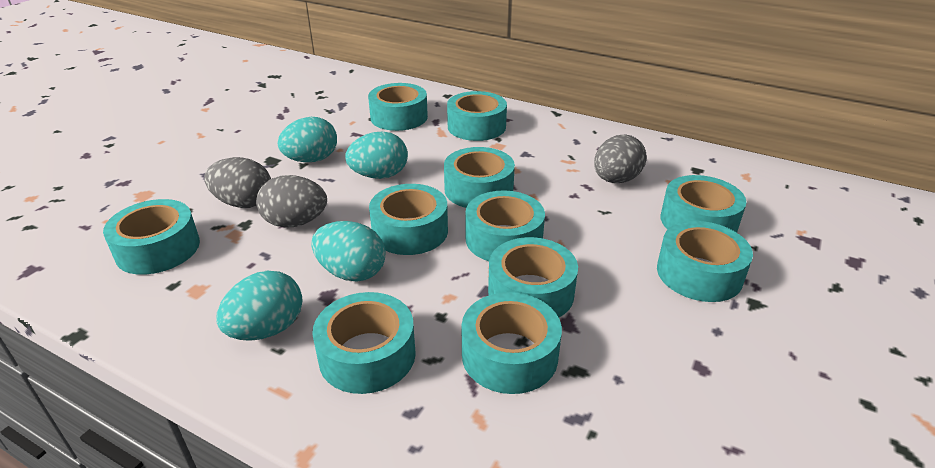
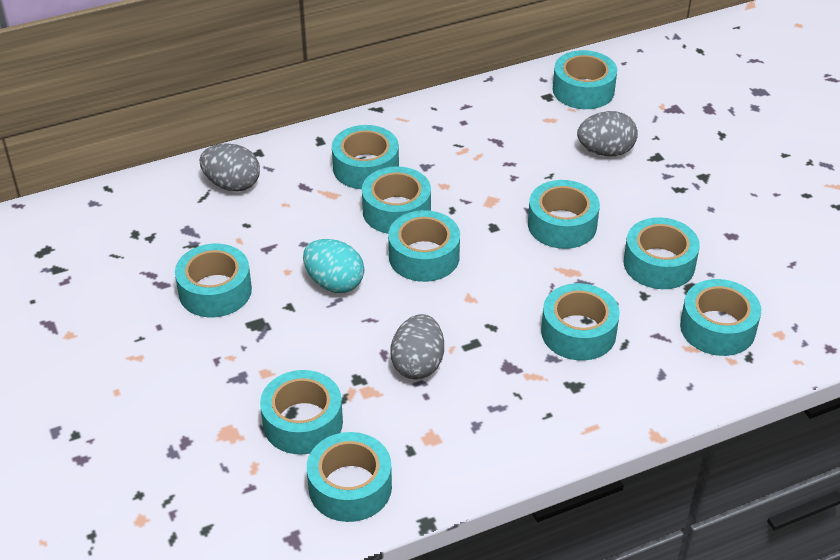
turquoise egg: 4 -> 1

